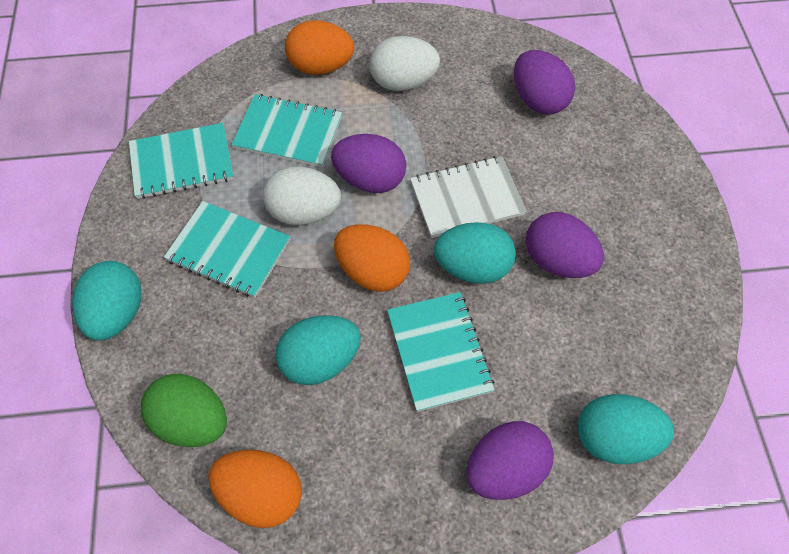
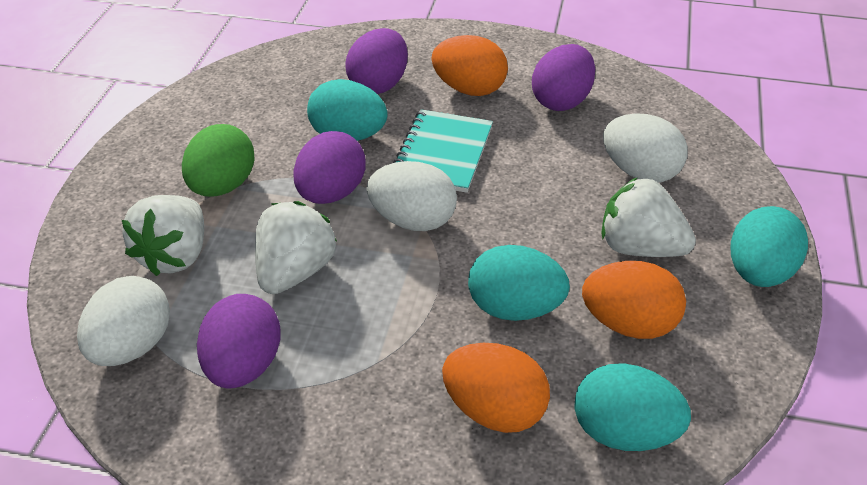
turquoise notebook: 4 -> 1
white egg: 2 -> 3
white notebook: 1 -> 0
white strawberry: 0 -> 3

